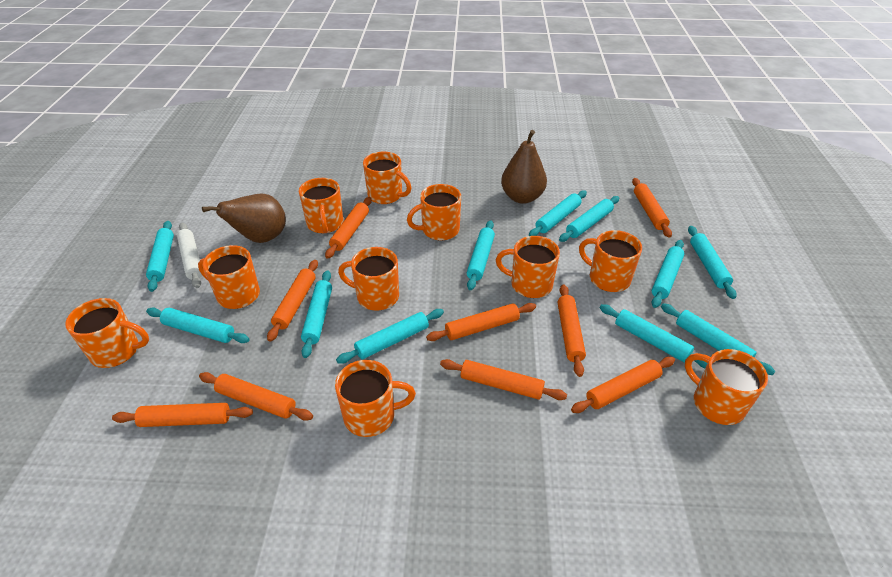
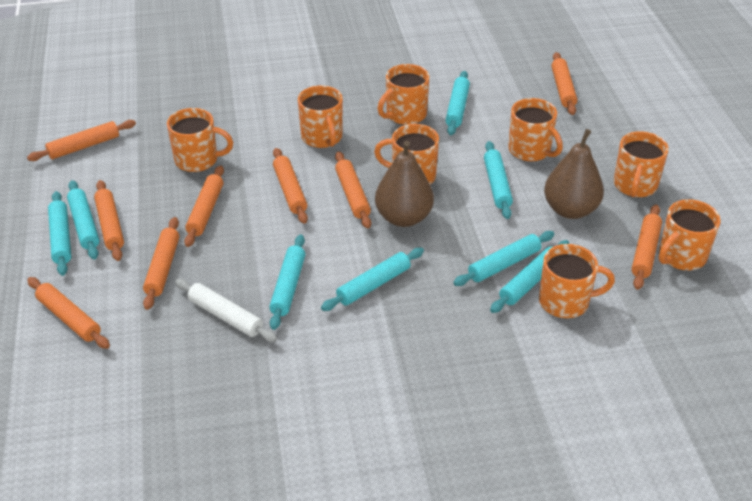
orange mug: 10 -> 8
turquoise rolling pin: 11 -> 8

